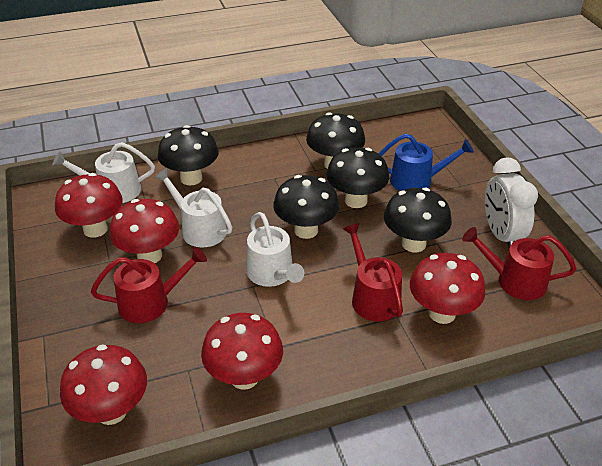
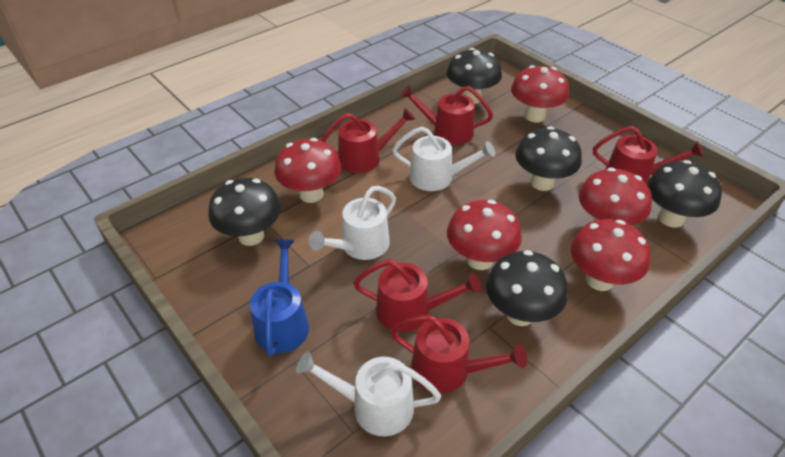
red watering can: 3 -> 5
white clock: 1 -> 0

